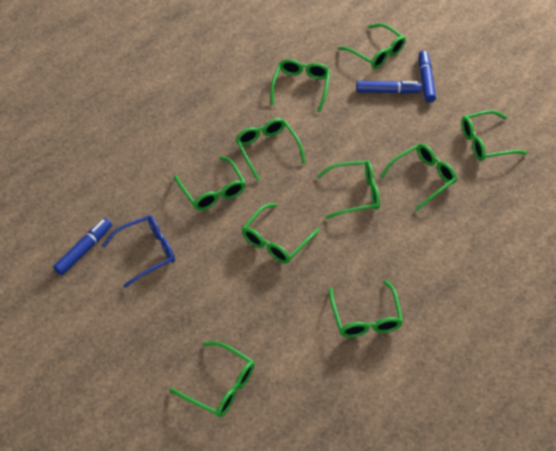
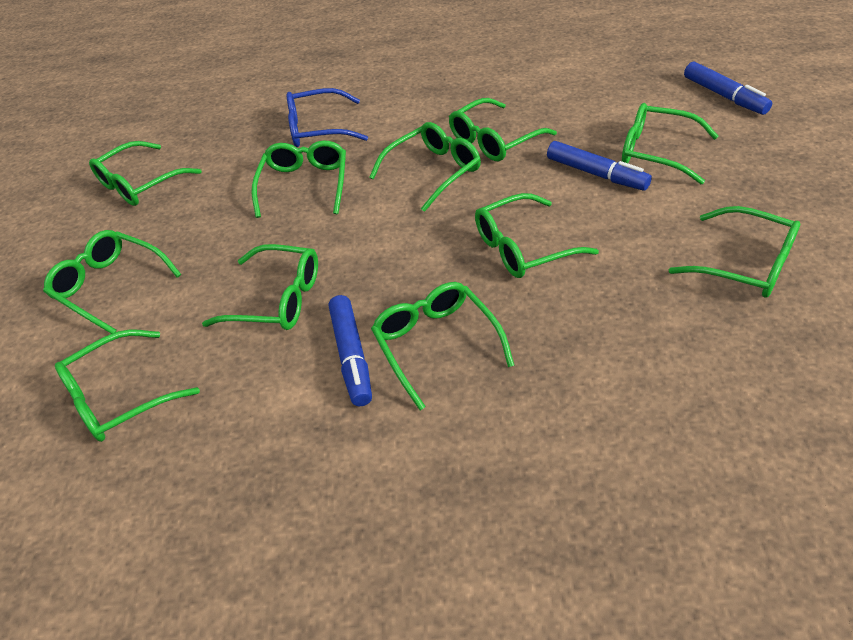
green glasses: 10 -> 11

